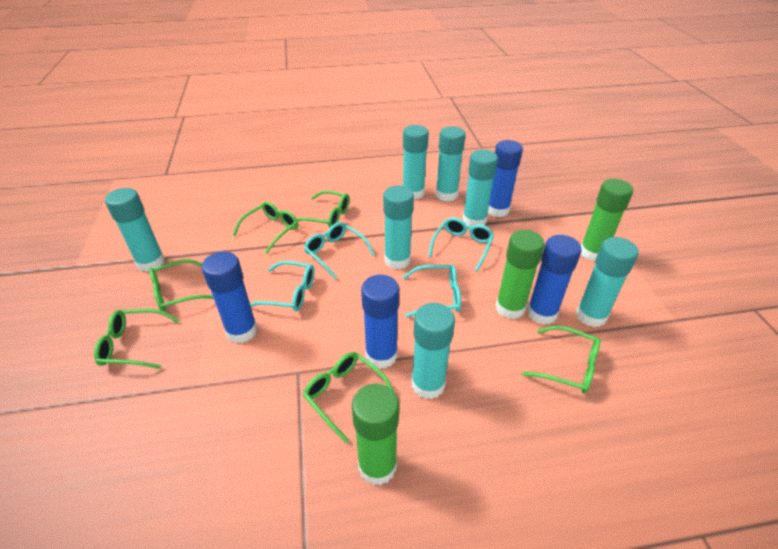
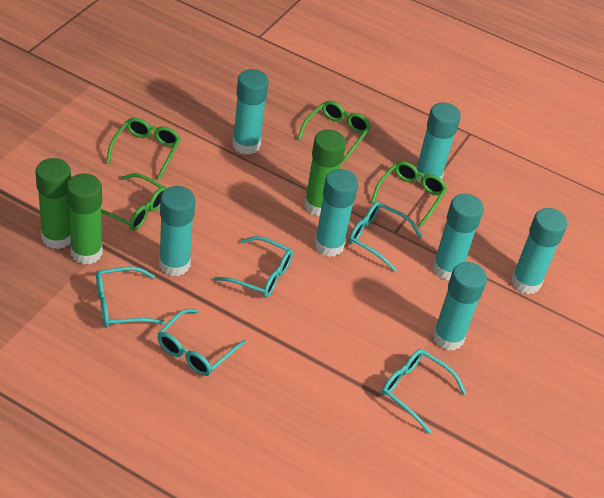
blue glue stick: 4 -> 0
green glasses: 6 -> 4
turquoise glasses: 4 -> 5

